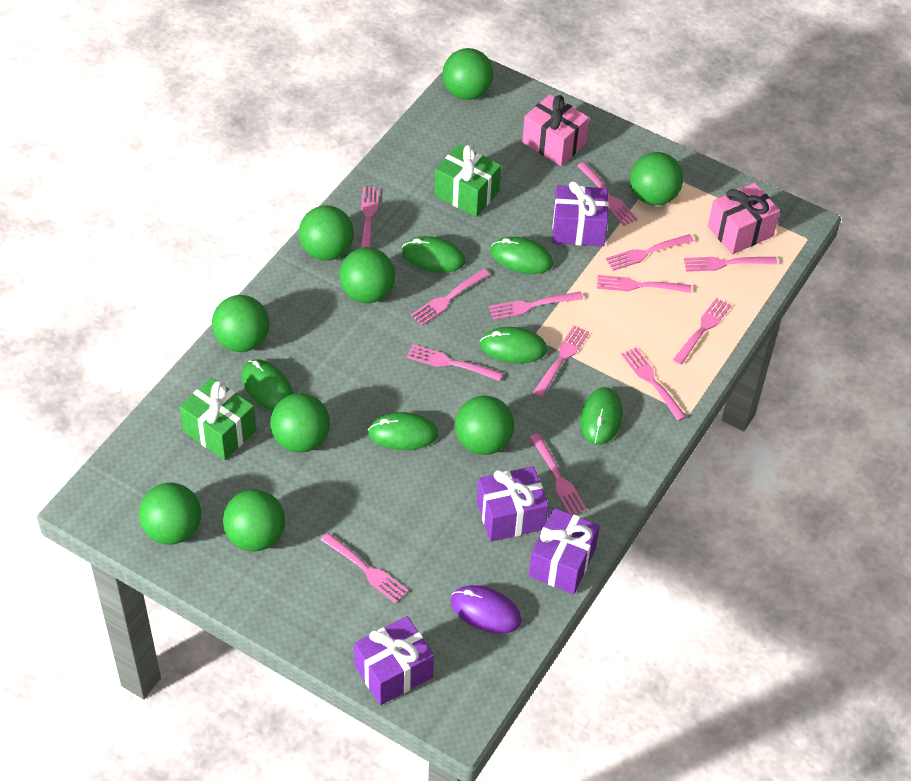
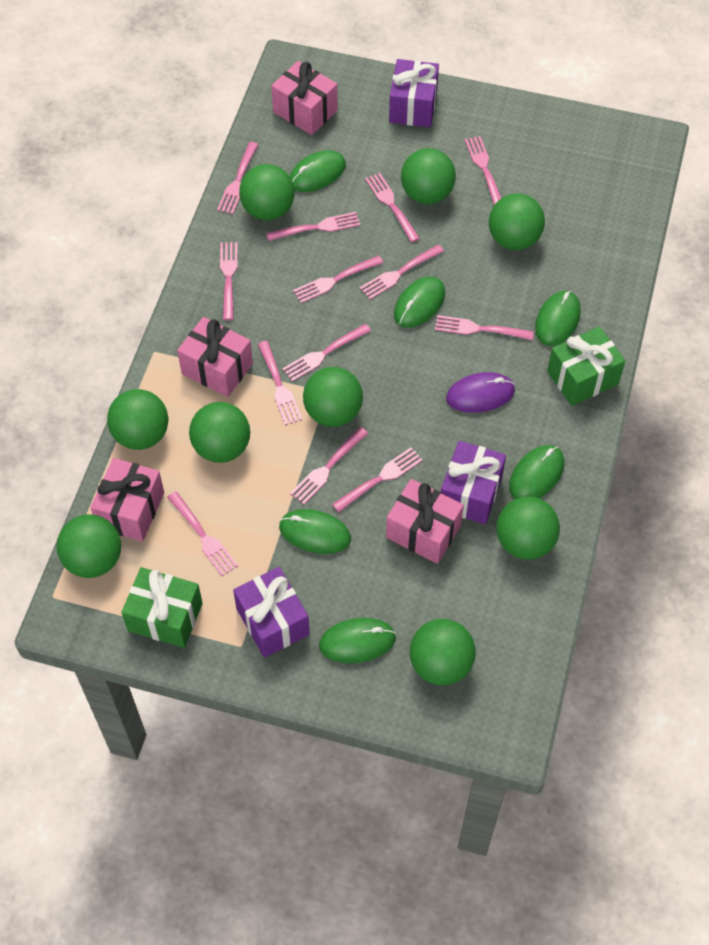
pink gift: 2 -> 4
purple gift: 4 -> 3

